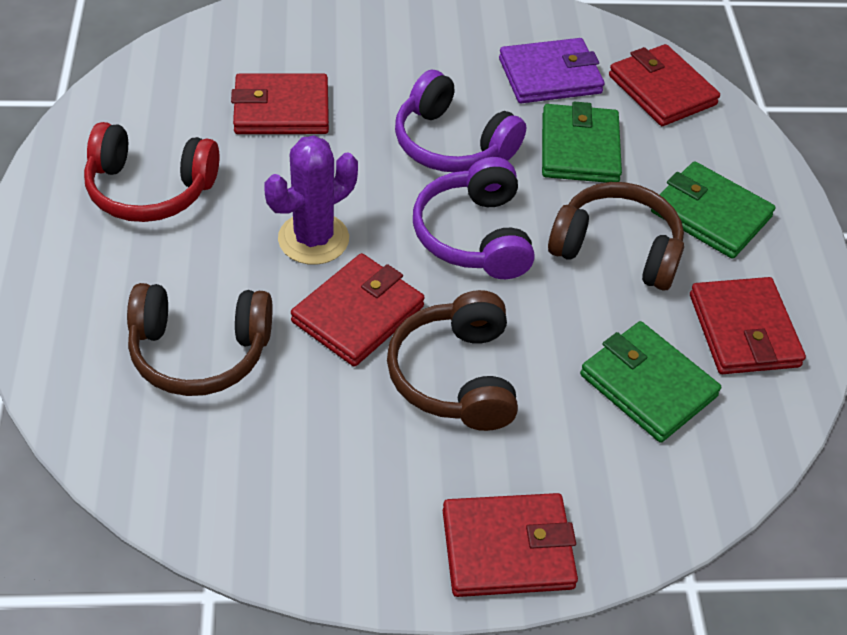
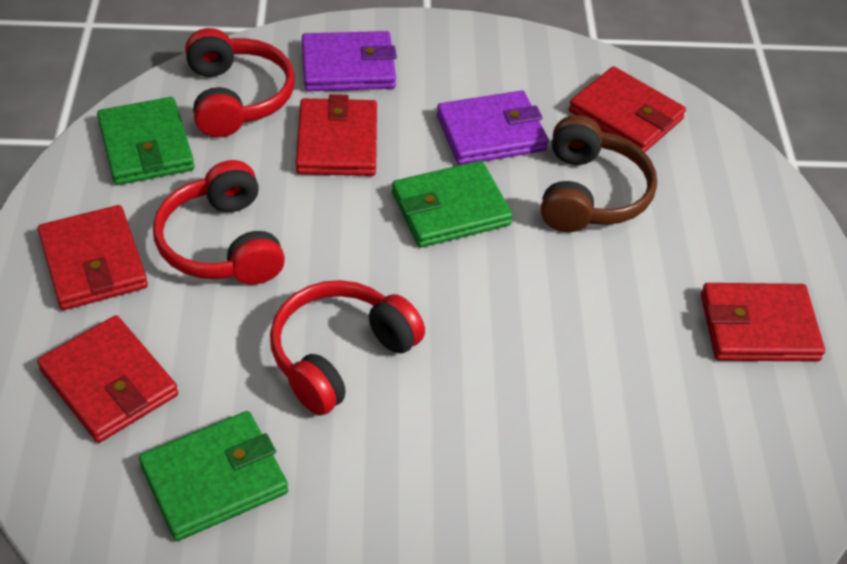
brown headphones: 3 -> 1
purple cactus: 1 -> 0
purple headphones: 2 -> 0
purple wallet: 1 -> 2
red headphones: 1 -> 3

